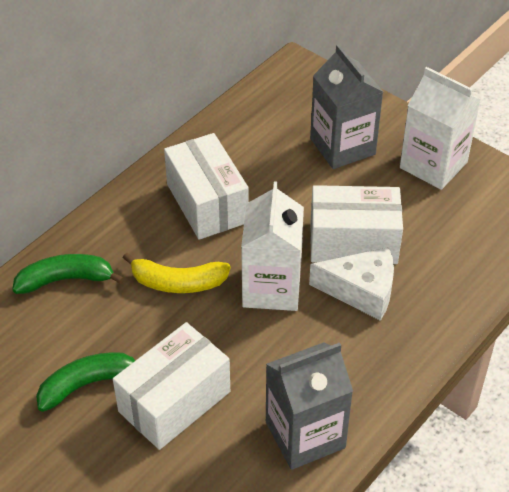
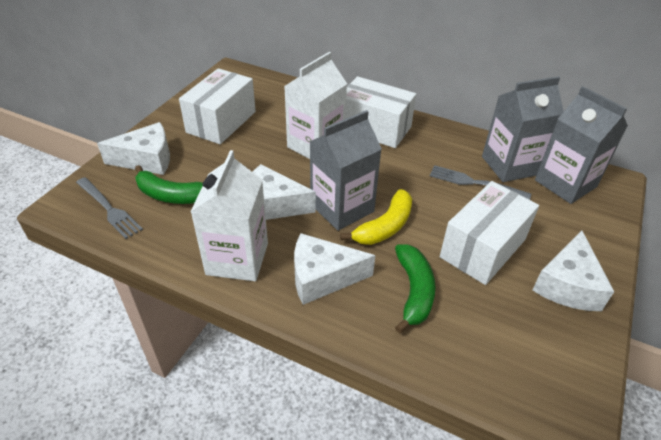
grey carton: 2 -> 3
grey fork: 0 -> 2
white cheese: 1 -> 4

